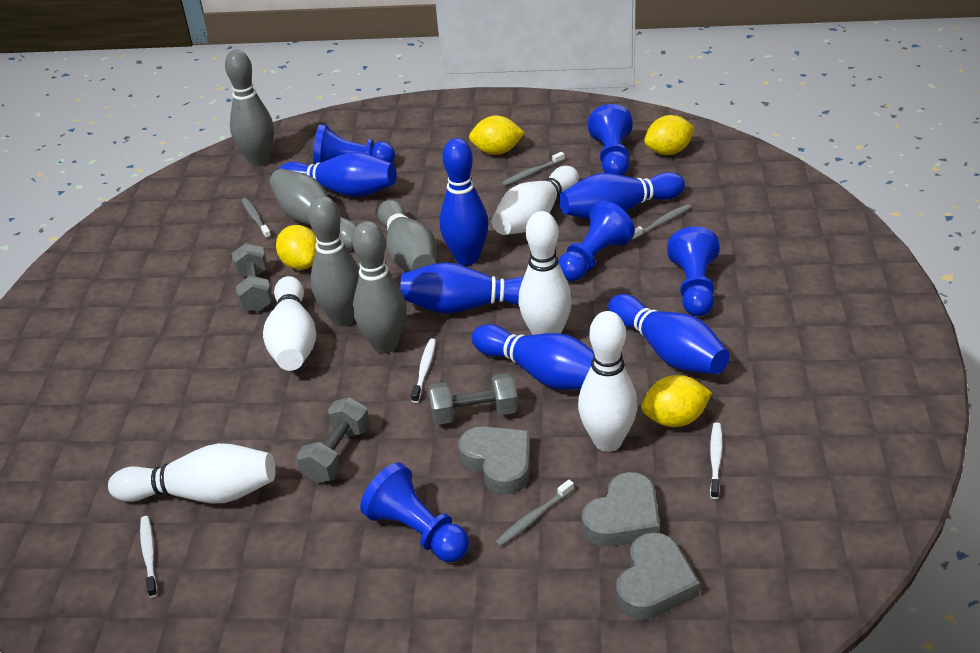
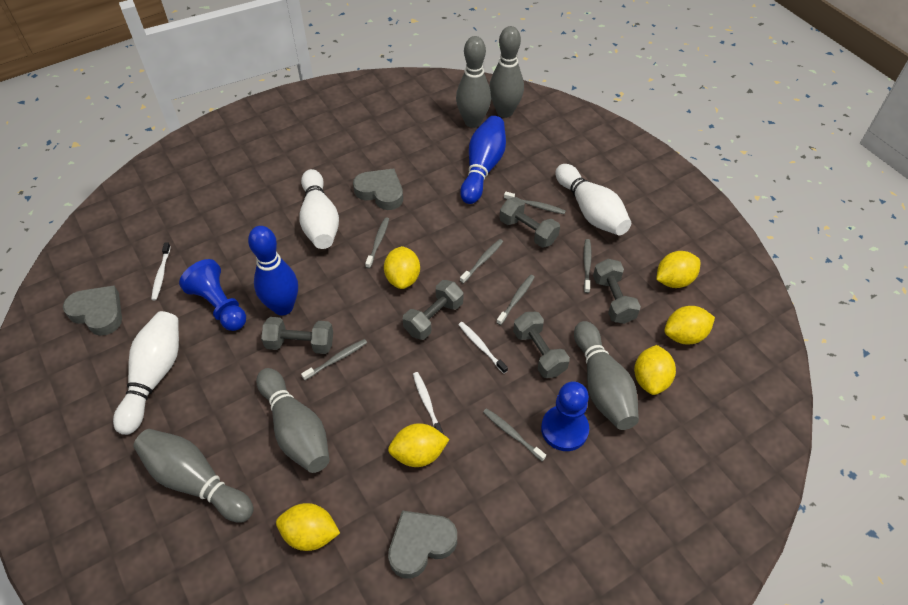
blue bowling pin: 6 -> 2
blue pawn: 5 -> 2
grey dumbbell: 3 -> 5
grey toothbrush: 4 -> 7
white bowling pin: 5 -> 3
yellow lemon: 4 -> 6

